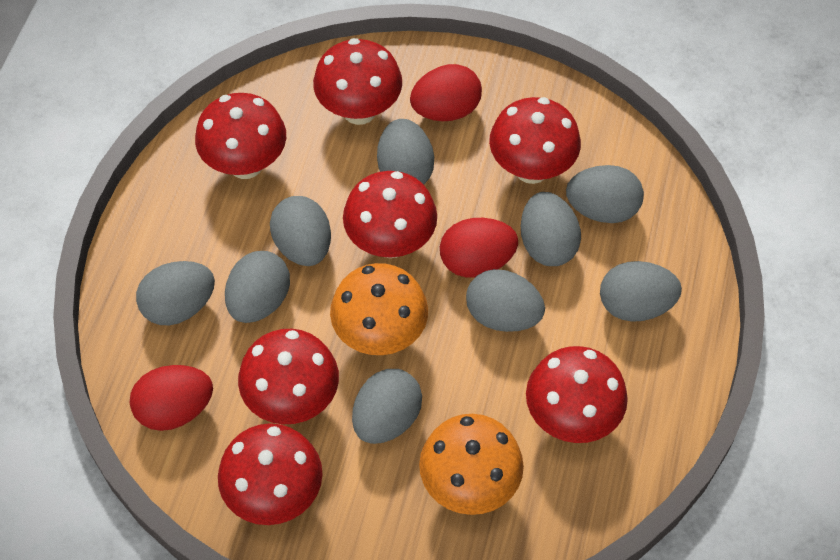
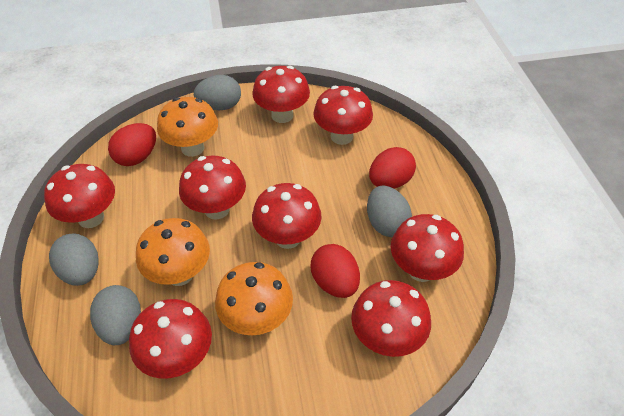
grey egg: 9 -> 4
orange mushroom: 2 -> 3
red mushroom: 7 -> 8

